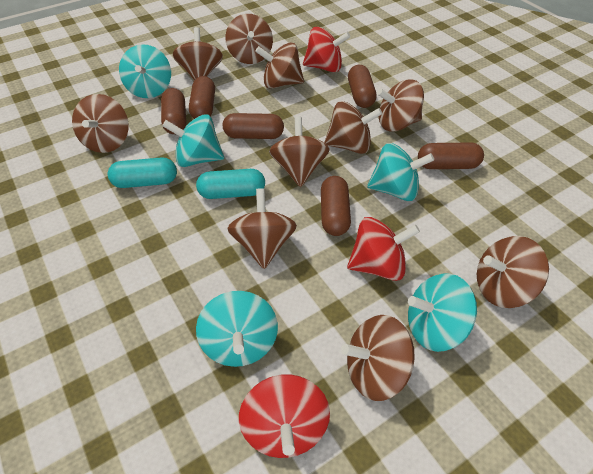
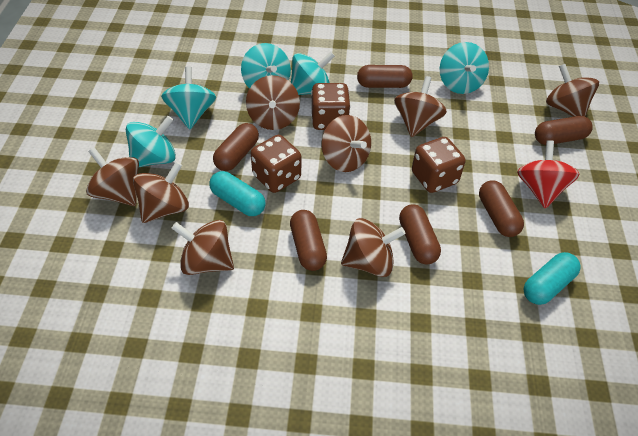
brown dice: 0 -> 3
brown spinning top: 10 -> 8
red spinning top: 3 -> 1

